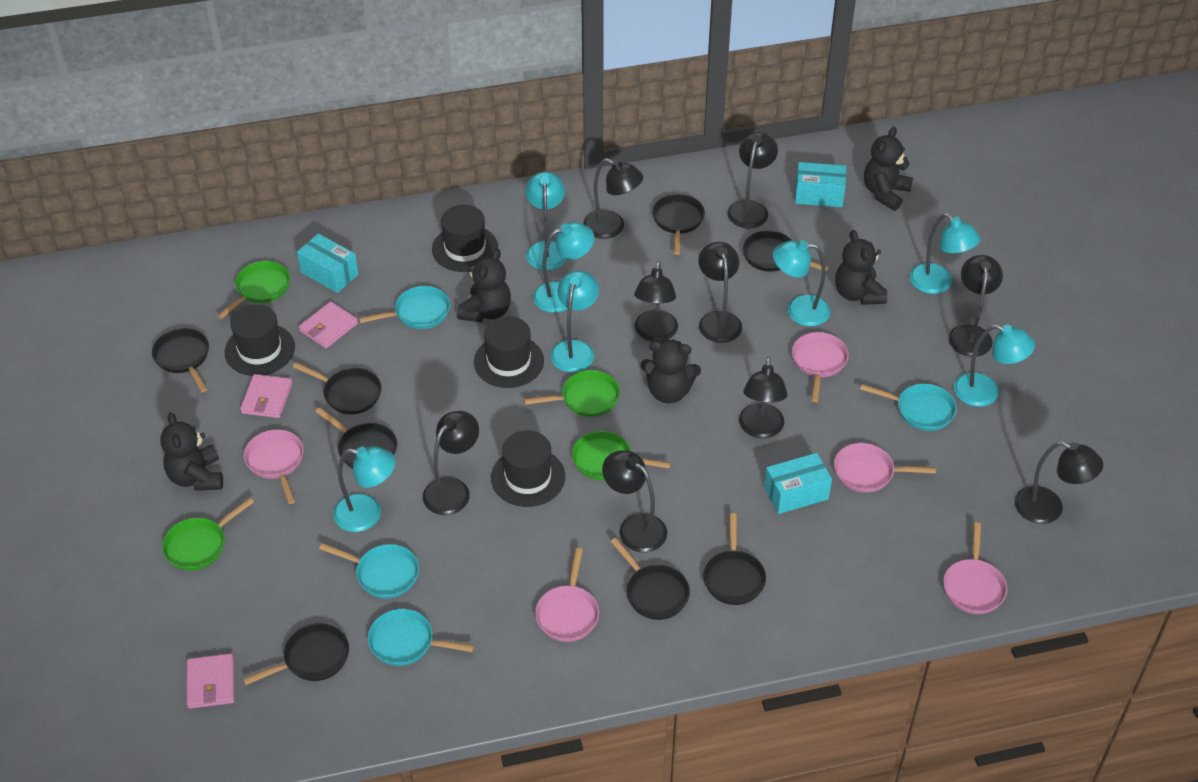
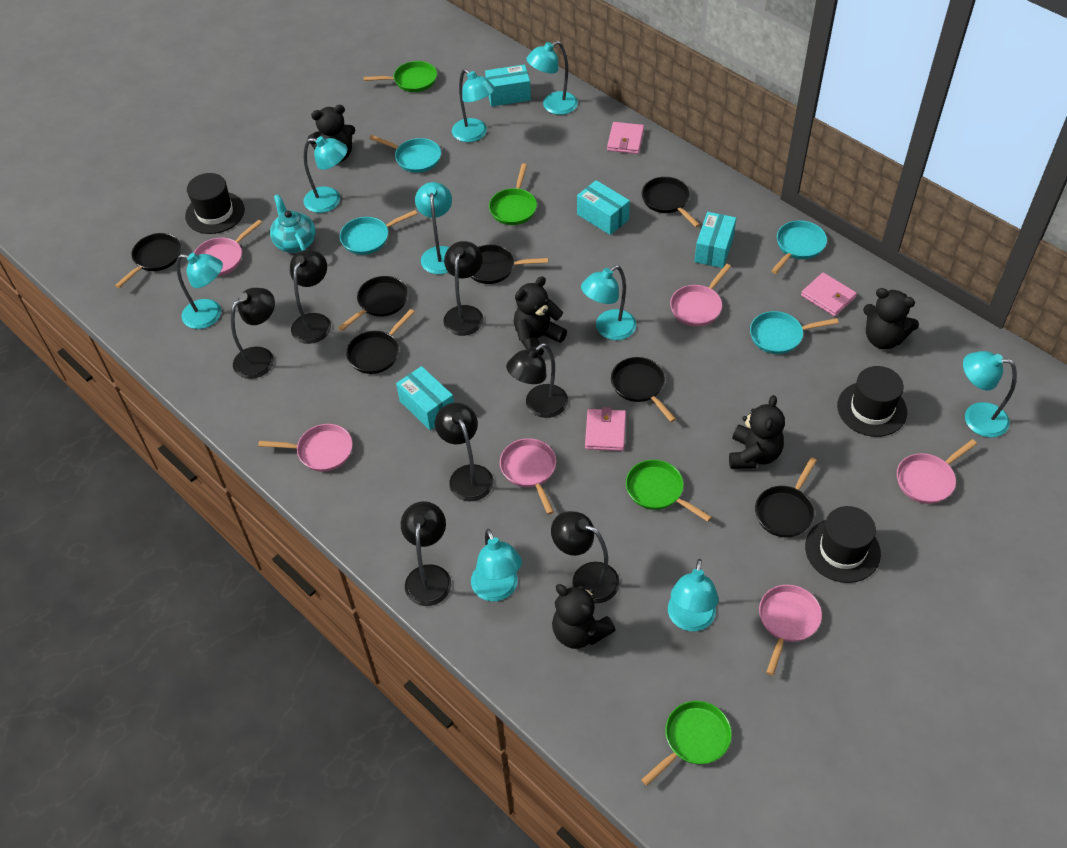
black hat: 4 -> 3
black lamp: 9 -> 7
black pan: 8 -> 7
pink pan: 5 -> 6
turquoise box: 3 -> 4
turquoise lamp: 7 -> 9
turquoise teapot: 0 -> 1

